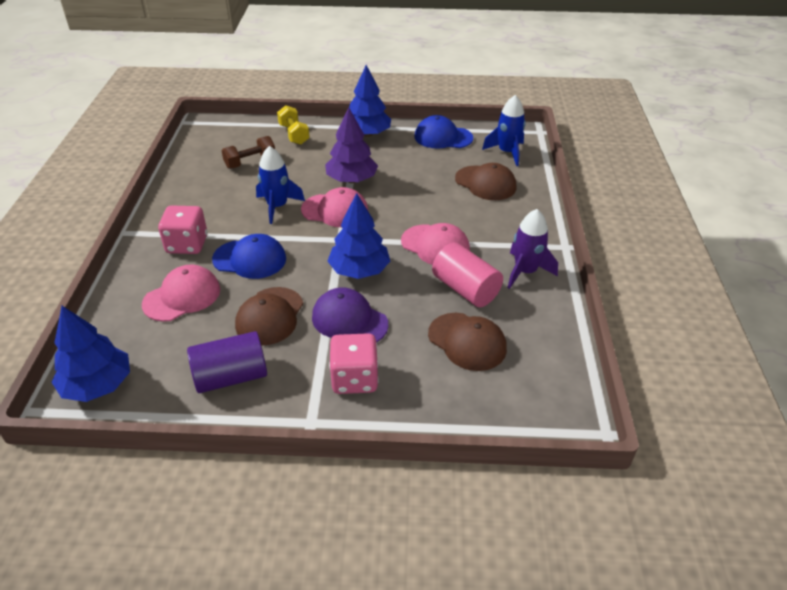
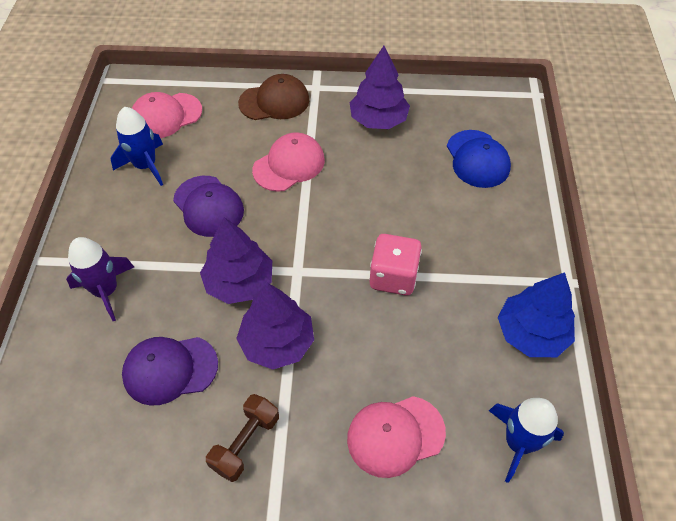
blue cap: 2 -> 1
blue tree: 3 -> 1
brown cap: 3 -> 1
pink cylinder: 1 -> 0
pink dice: 2 -> 1
purple cap: 1 -> 2
purple cylinder: 1 -> 0
purple tree: 1 -> 3
yellow dumbbell: 1 -> 0

